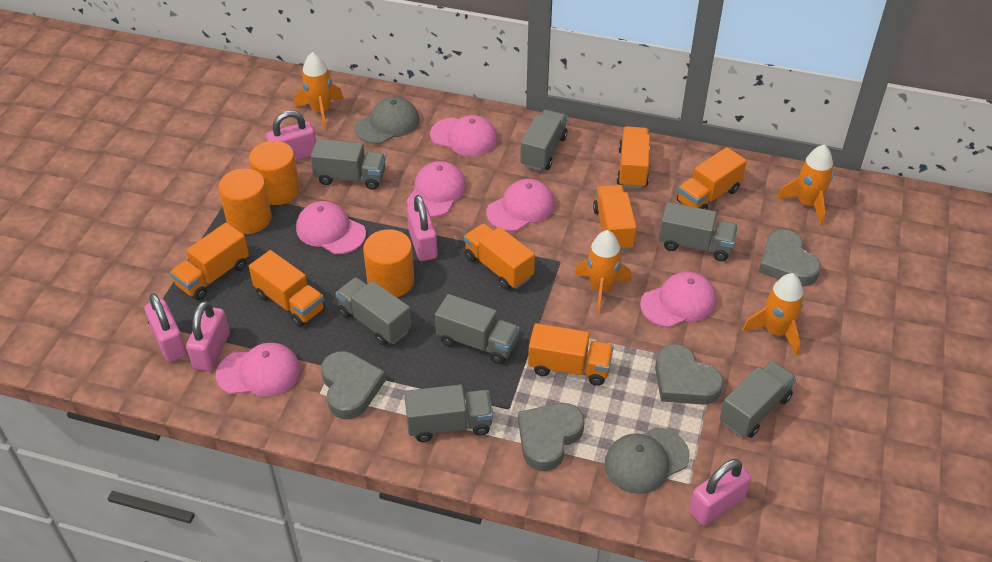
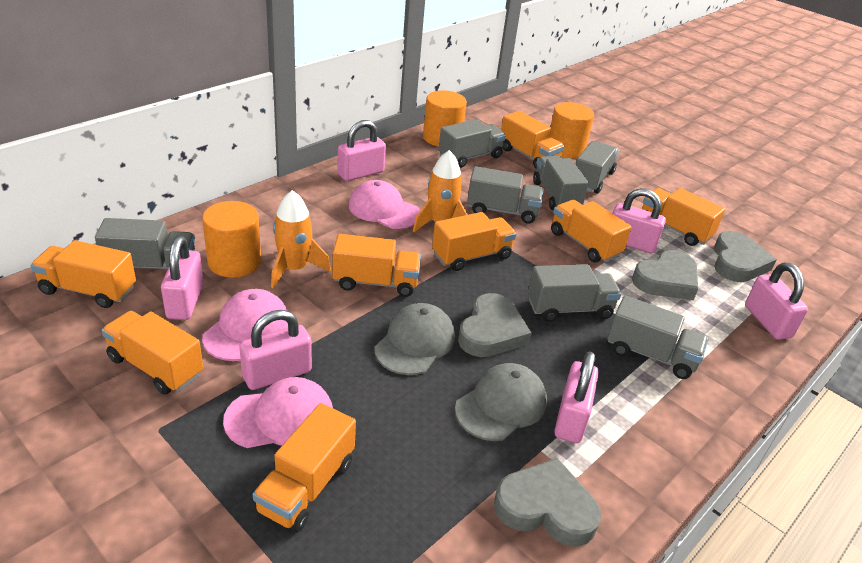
orange rocket: 4 -> 2
orange truck: 7 -> 8
pink cap: 6 -> 3
pink padlock: 5 -> 6

